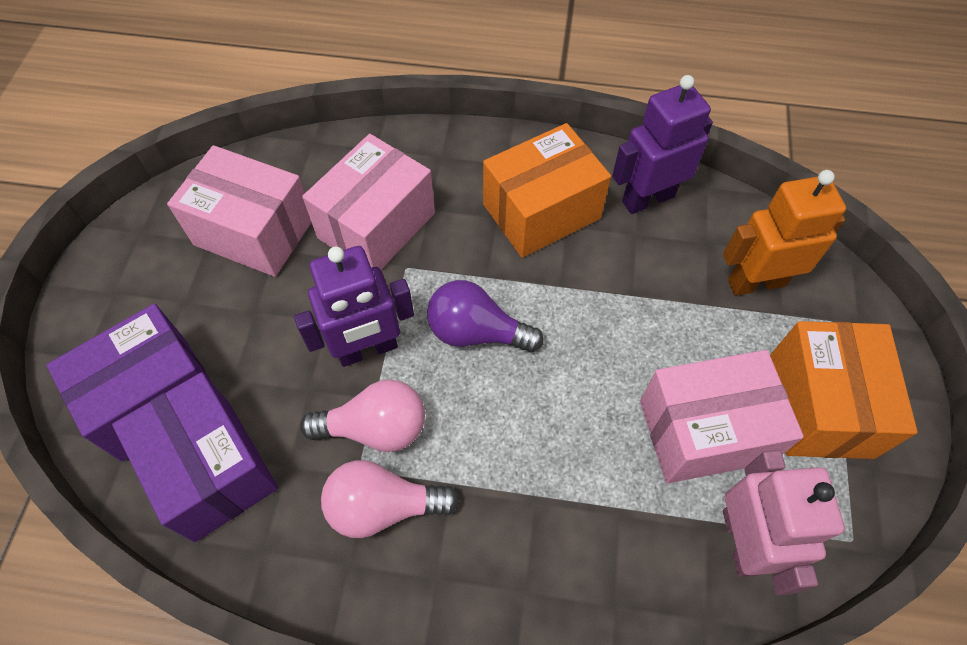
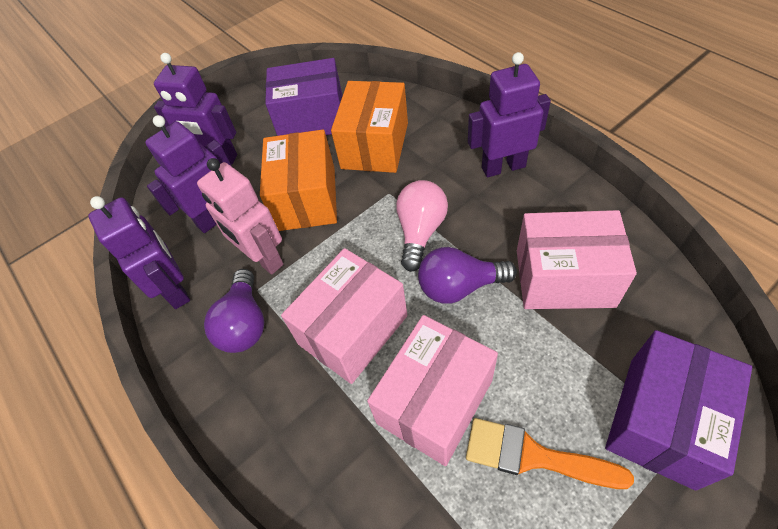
orange brush: 0 -> 1
orange robot: 1 -> 0
pink light bulb: 2 -> 1
purple light bulb: 1 -> 2
purple robot: 2 -> 4

